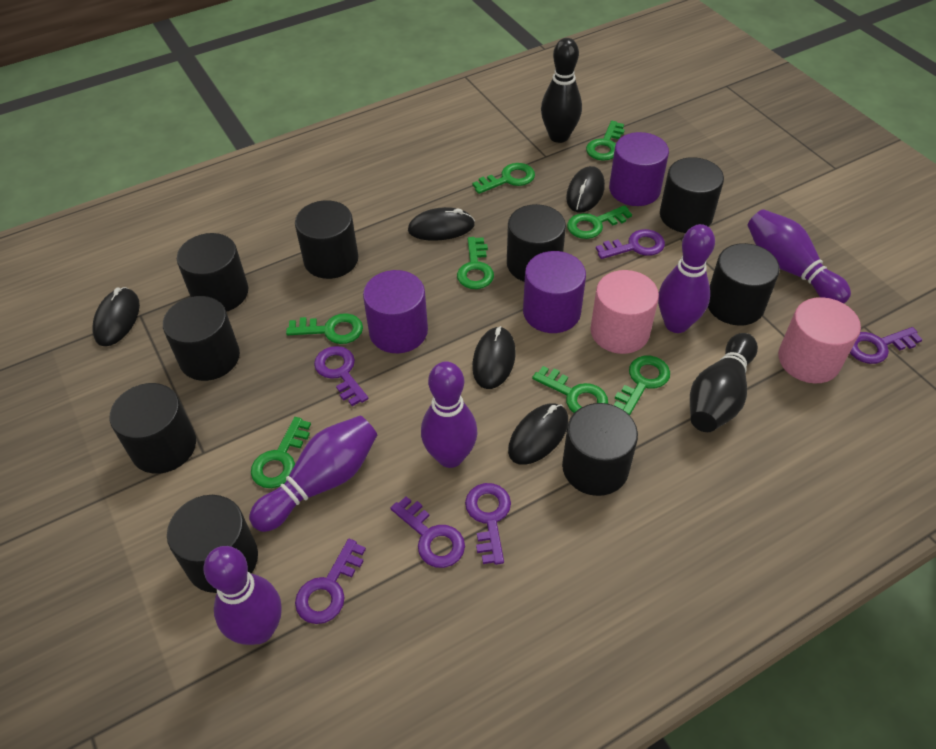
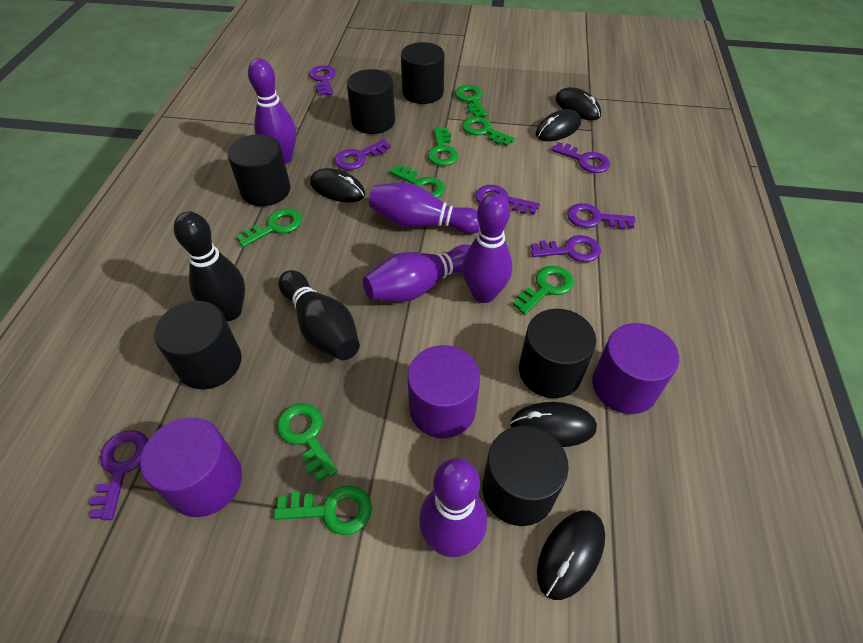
black cylinder: 9 -> 6
pink cylinder: 2 -> 0
purple key: 6 -> 7

